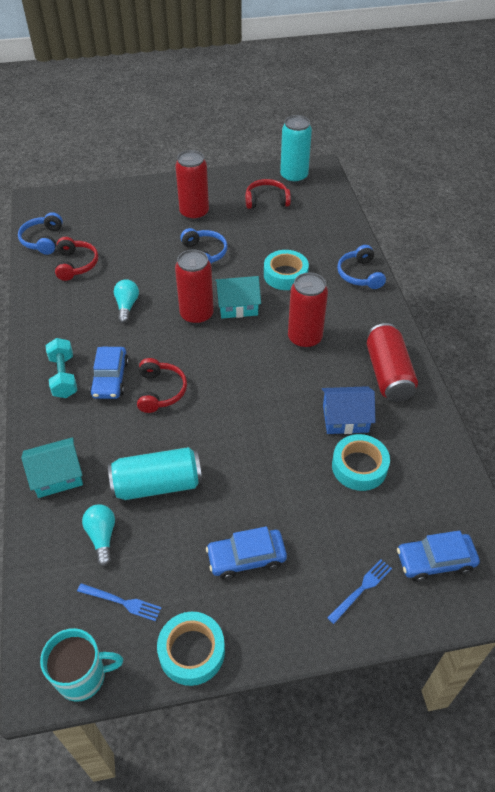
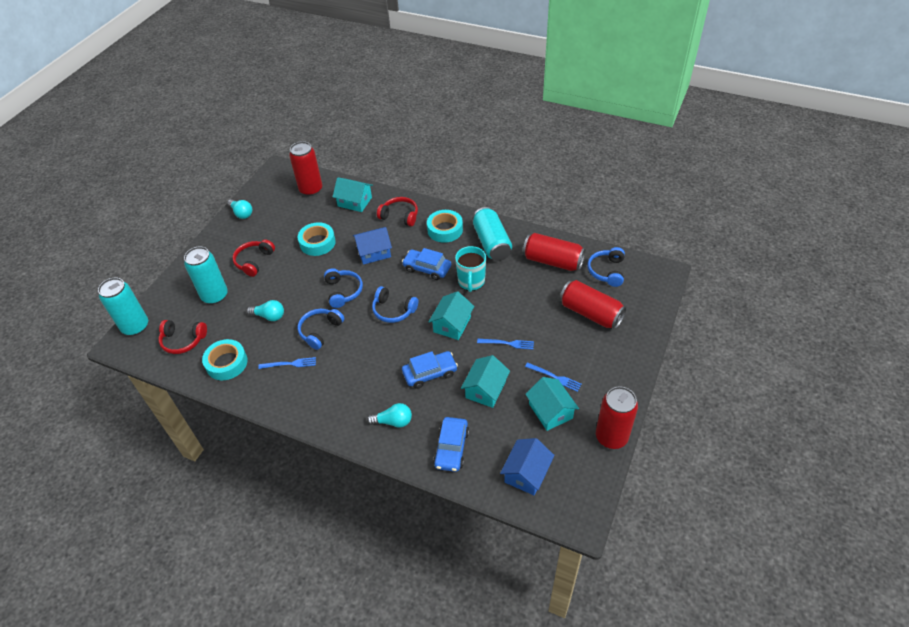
blue fork: 2 -> 3
blue headphones: 3 -> 4
blue house: 1 -> 2
turquoise can: 2 -> 3
turquoise dumbbell: 1 -> 0
turquoise house: 2 -> 4
turquoise light bulb: 2 -> 3

